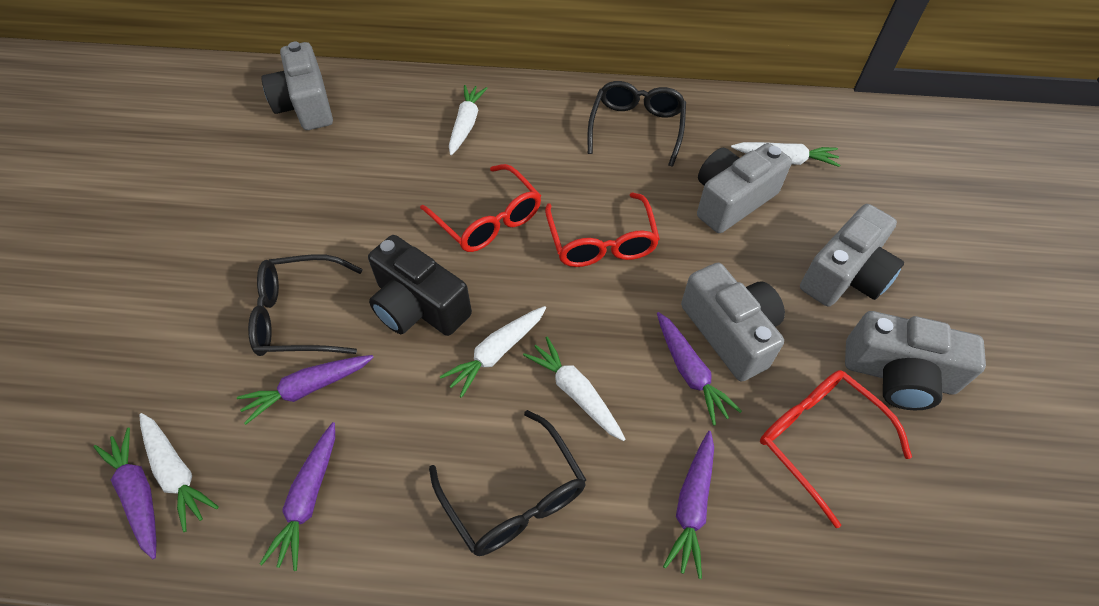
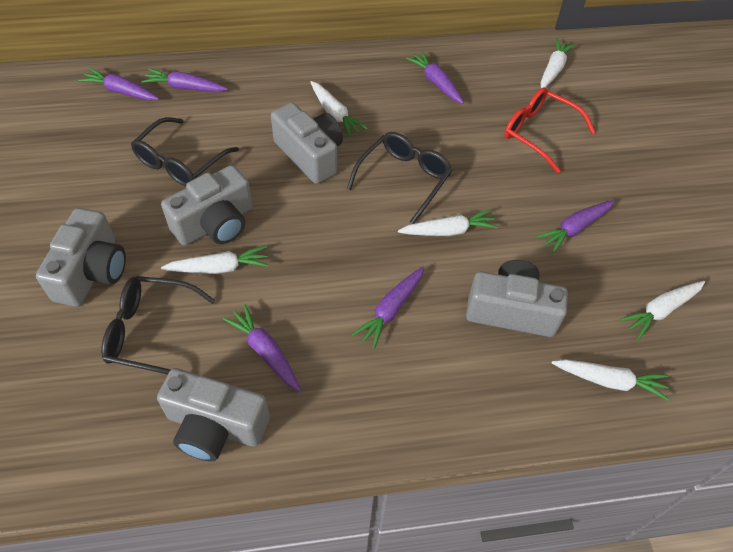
black camera: 1 -> 0
purple carrot: 5 -> 6
red glasses: 3 -> 1
white carrot: 5 -> 6

